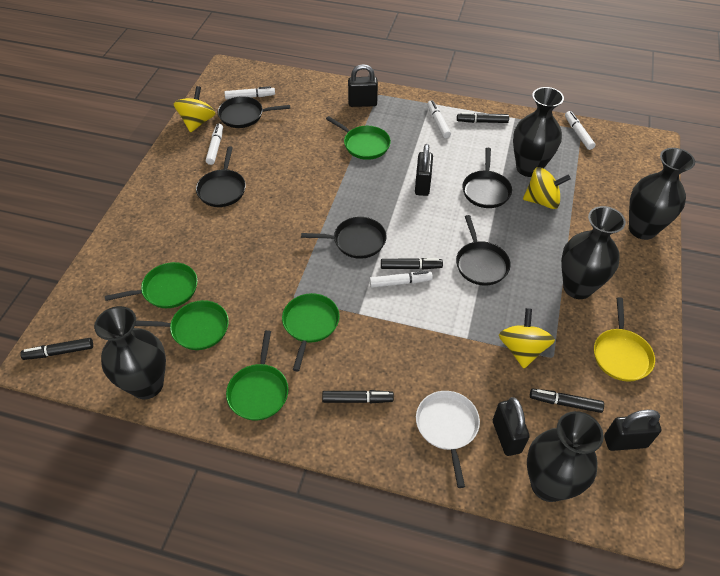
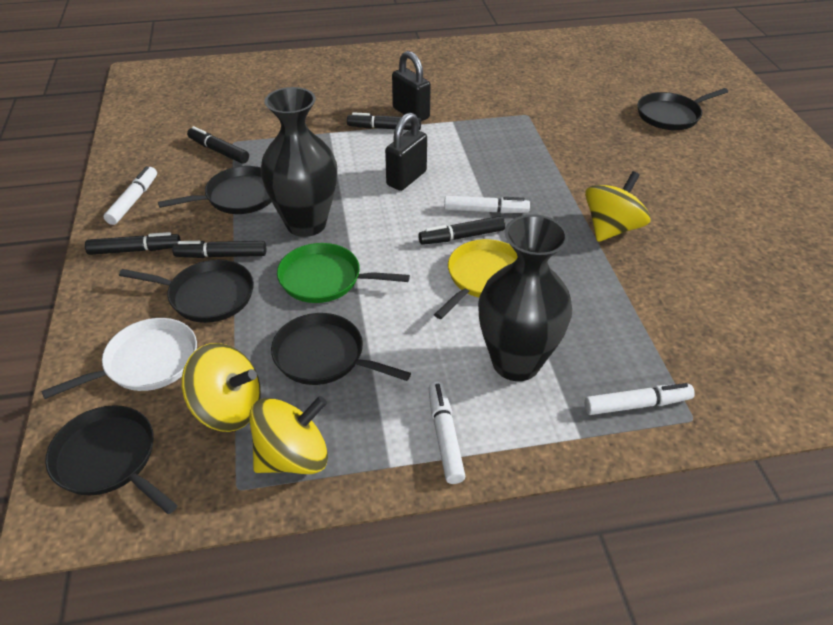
black padlock: 4 -> 2
black vase: 5 -> 2
green pan: 5 -> 1
white marker: 5 -> 4

